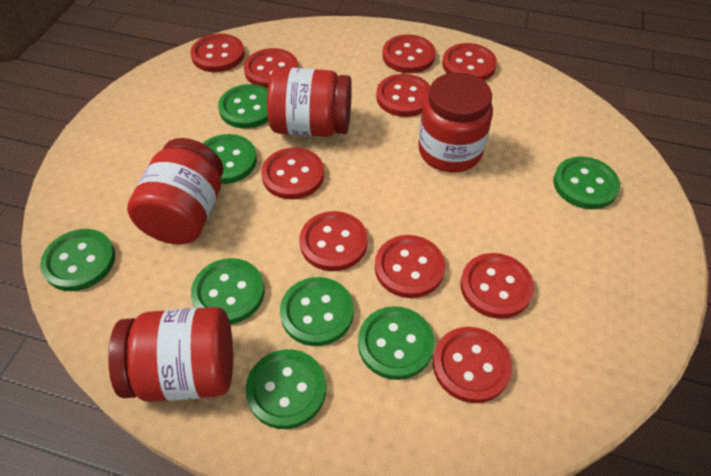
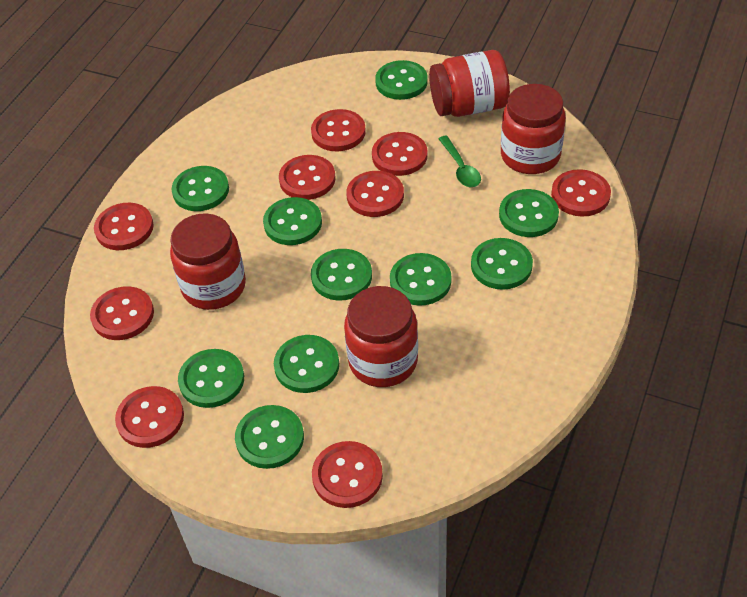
green button: 8 -> 10
green spoon: 0 -> 1
red button: 10 -> 9

